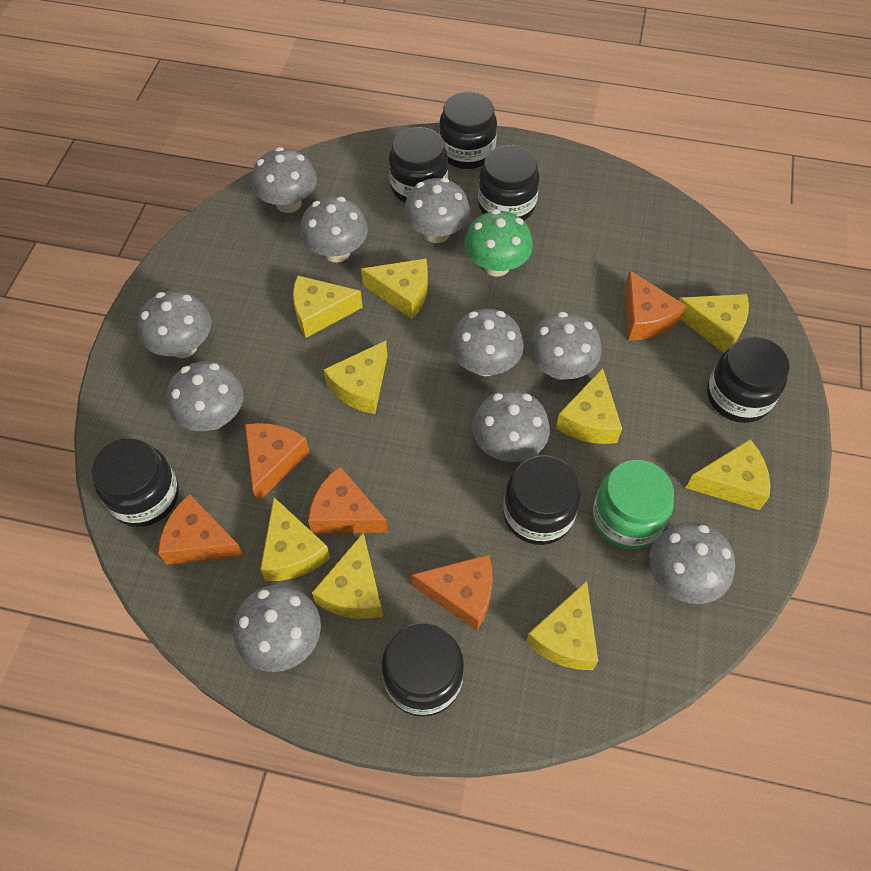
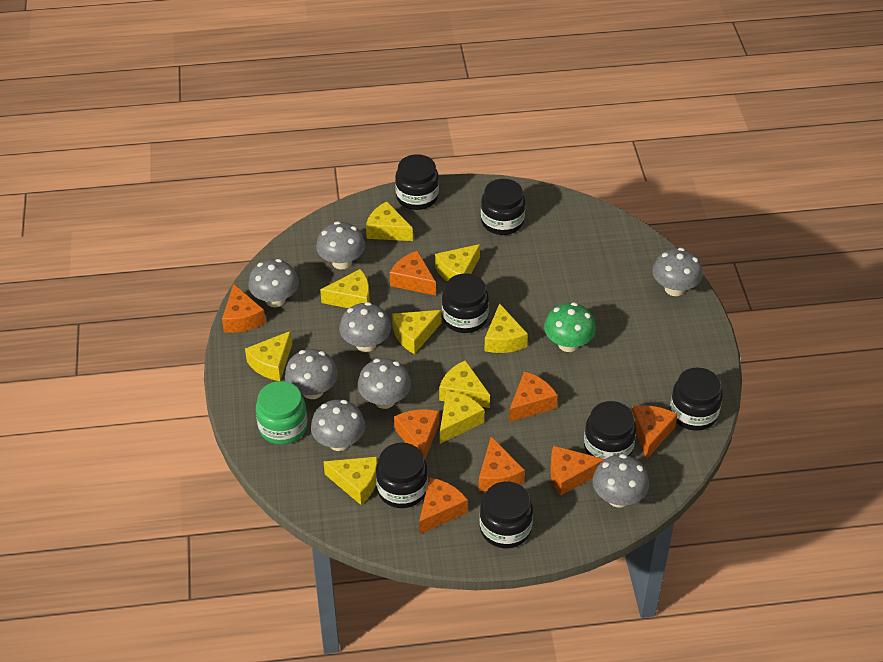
grey mushroom: 10 -> 8
orange cheese: 5 -> 8

